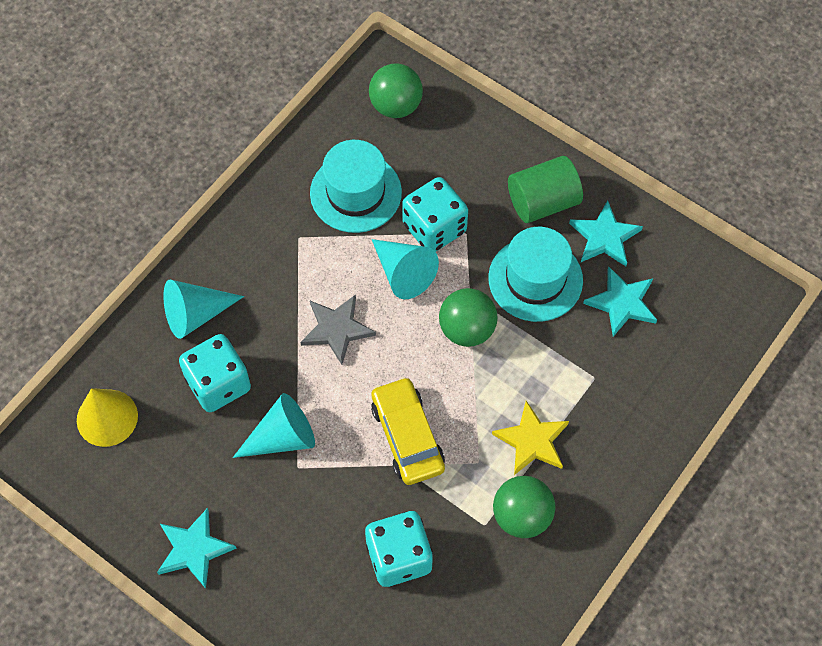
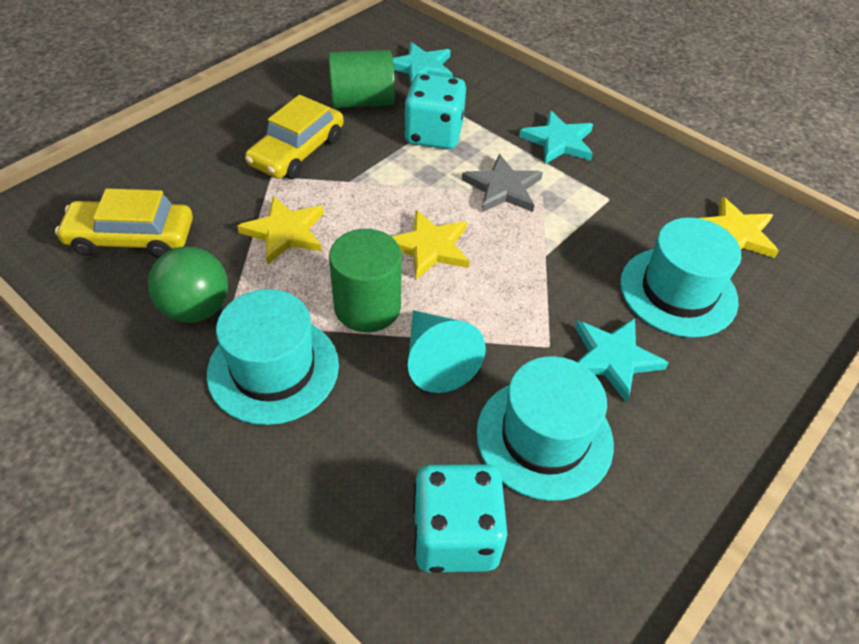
green ball: 3 -> 1
green cylinder: 1 -> 2
turquoise cone: 3 -> 1
turquoise dice: 3 -> 2
turquoise hat: 2 -> 3
yellow car: 1 -> 2
yellow cone: 1 -> 0
yellow star: 1 -> 3

